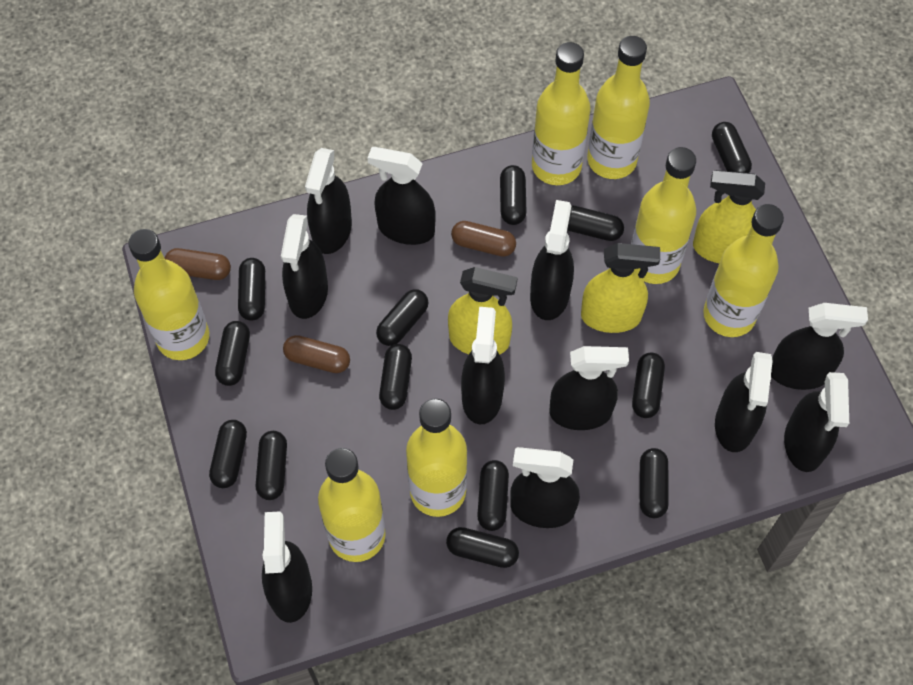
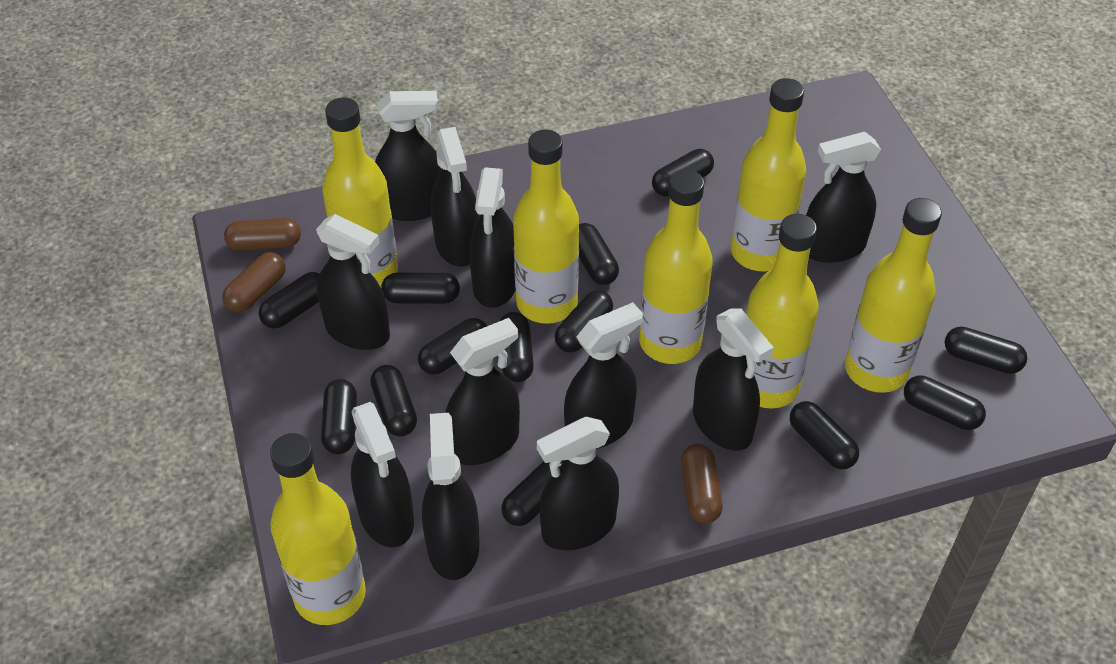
yellow spray bottle: 3 -> 0

